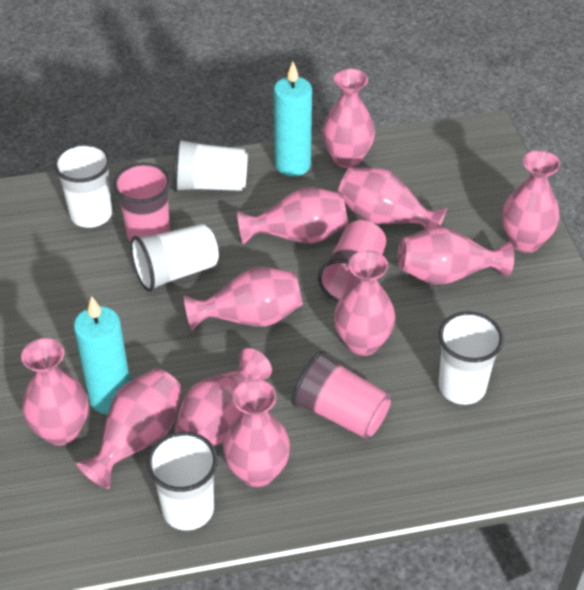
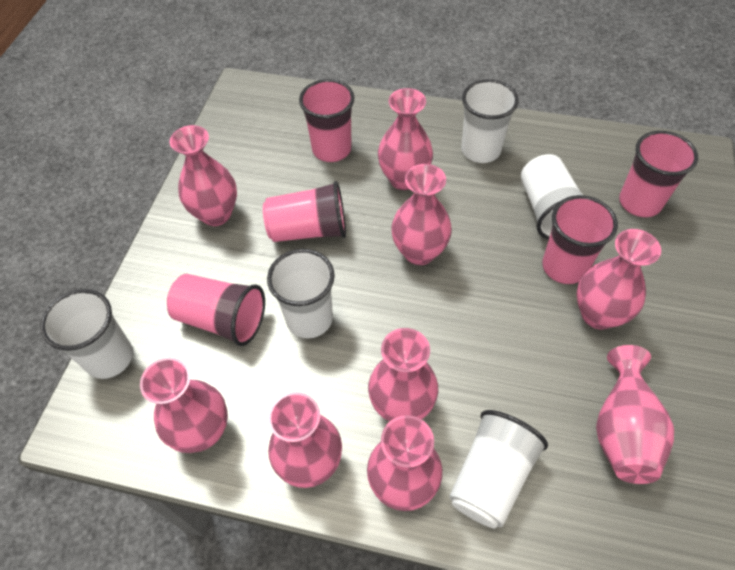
pink cup: 3 -> 5
pink vase: 11 -> 9
turquoise candle: 2 -> 0

